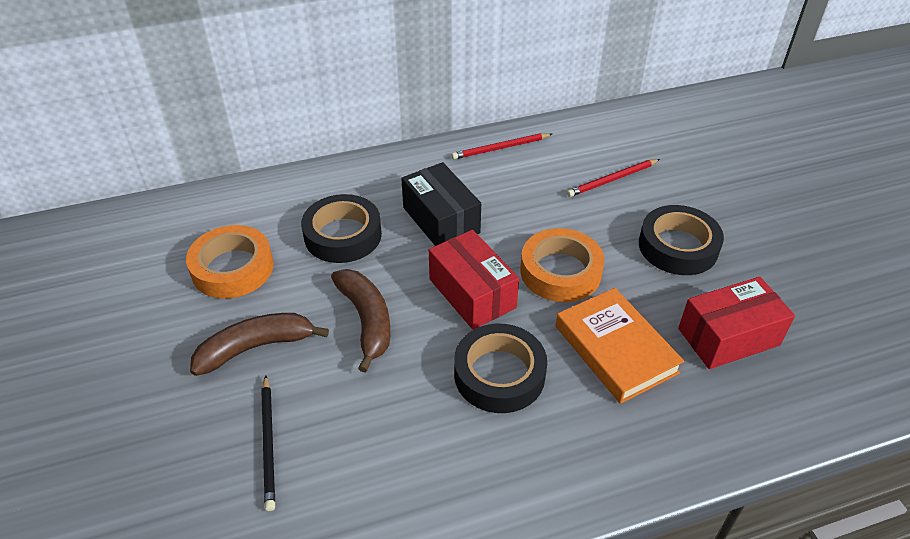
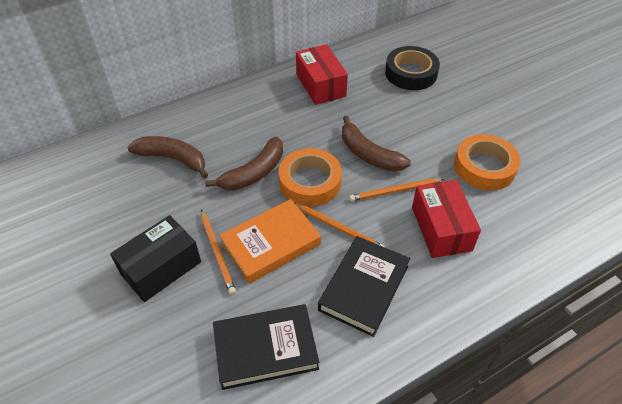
black book: 0 -> 2
black pencil: 1 -> 0
black tape: 3 -> 1
brown banana: 2 -> 3
orange pencil: 0 -> 3
red pencil: 2 -> 0

